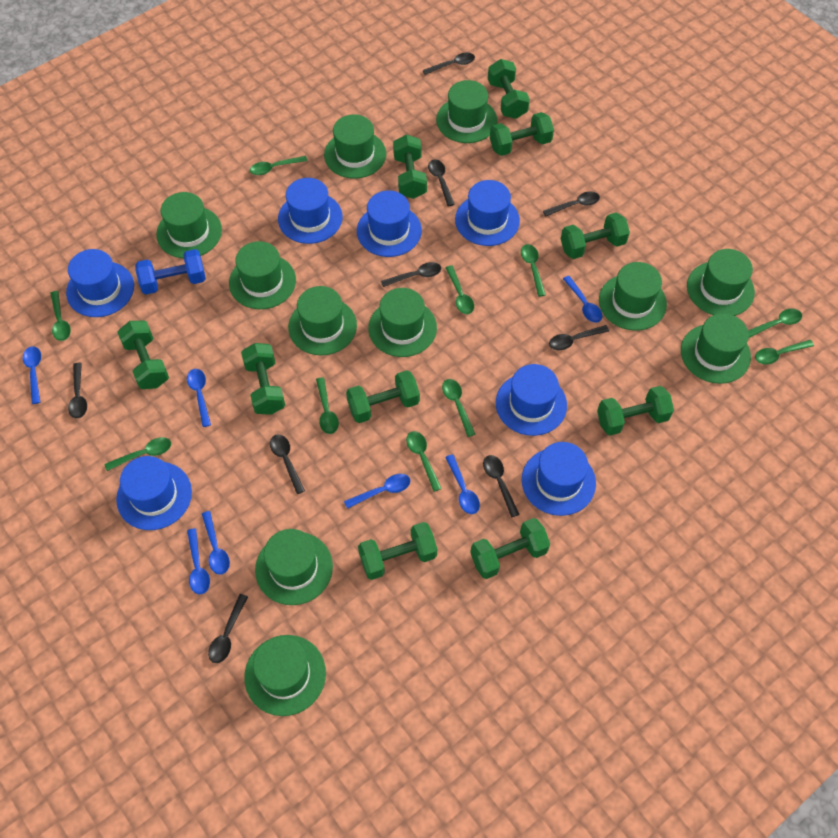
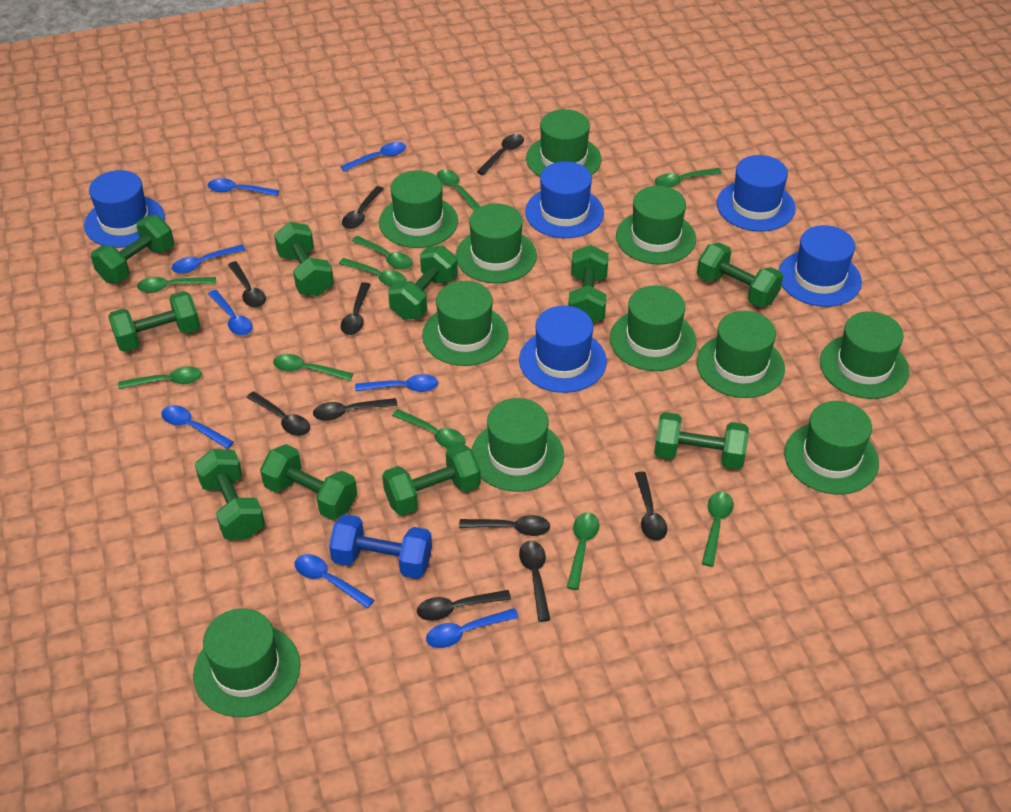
black spoon: 9 -> 10
blue hat: 7 -> 5
blue spoon: 7 -> 8

